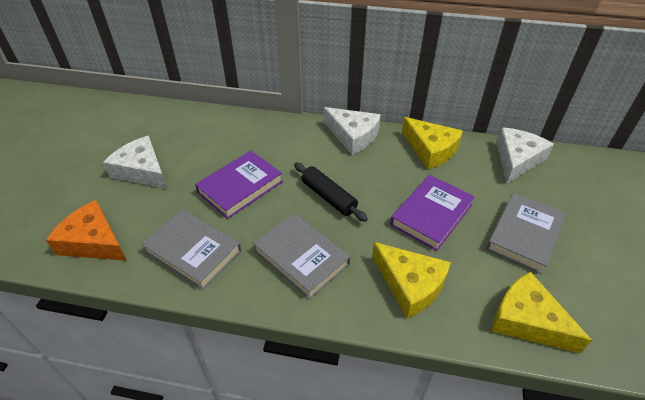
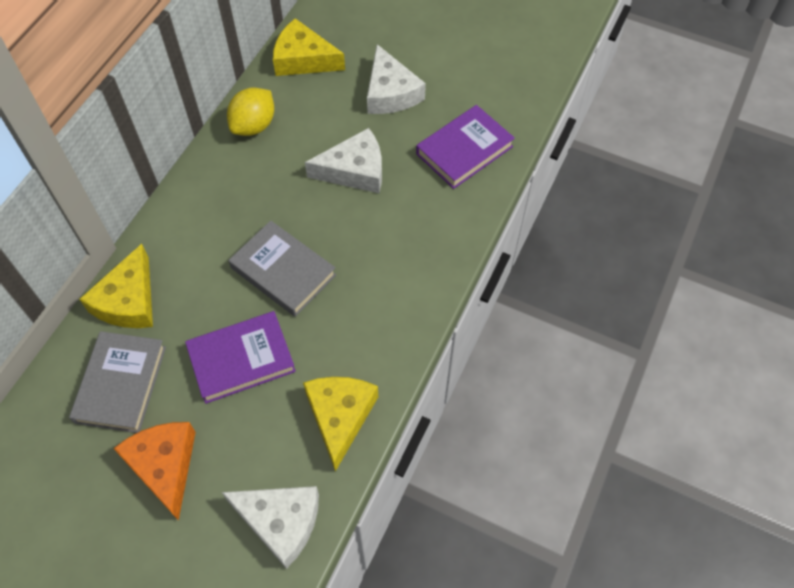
black rolling pin: 1 -> 0
grey book: 3 -> 2
yellow lemon: 0 -> 1

